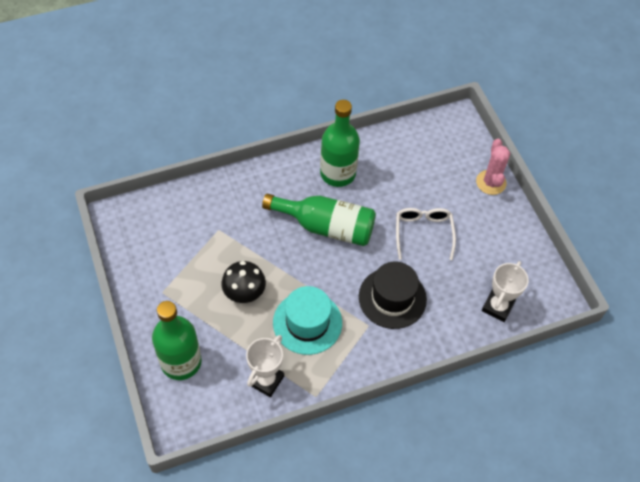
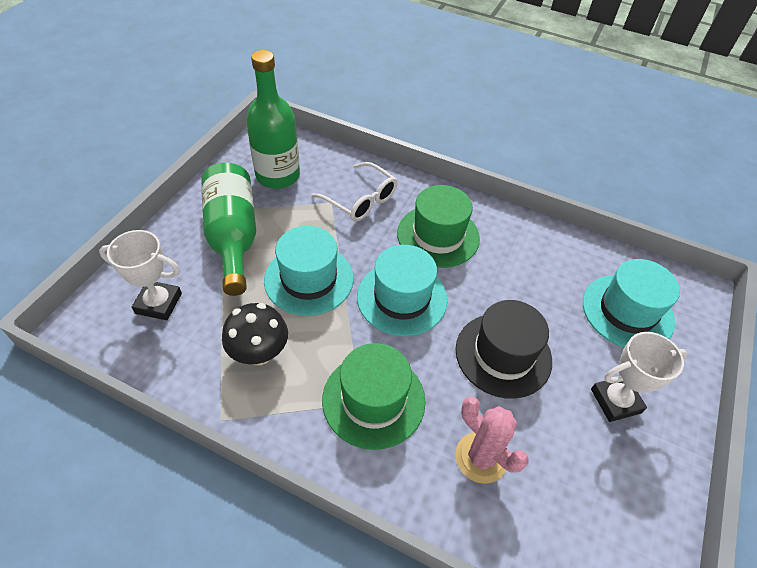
green bottle: 3 -> 2
green hat: 0 -> 2
turquoise hat: 1 -> 3

